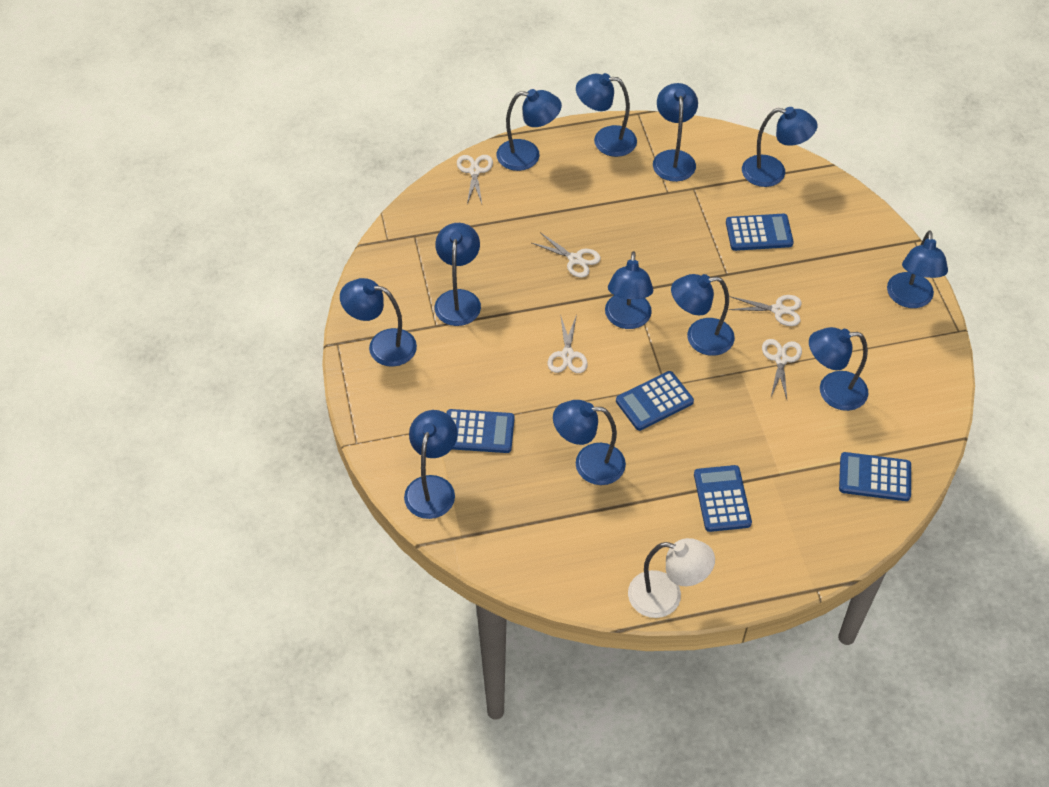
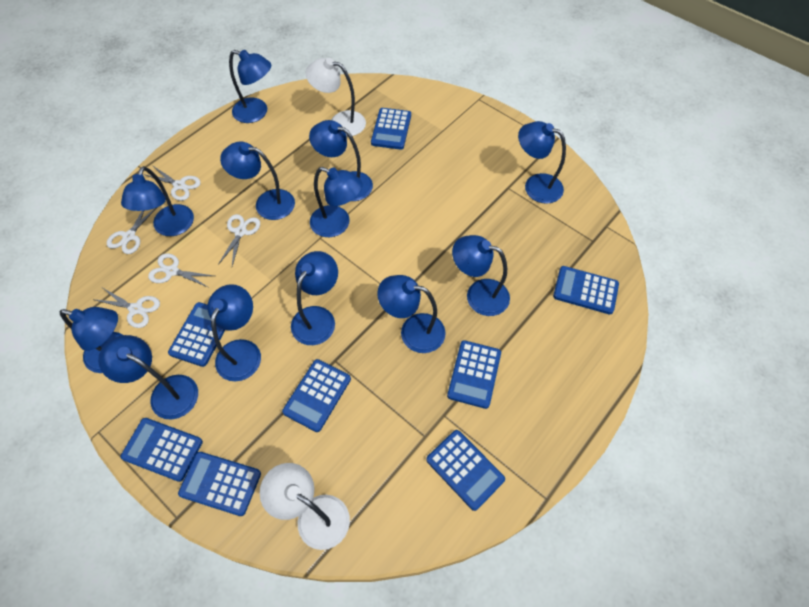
blue calculator: 5 -> 8
white lamp: 1 -> 2

